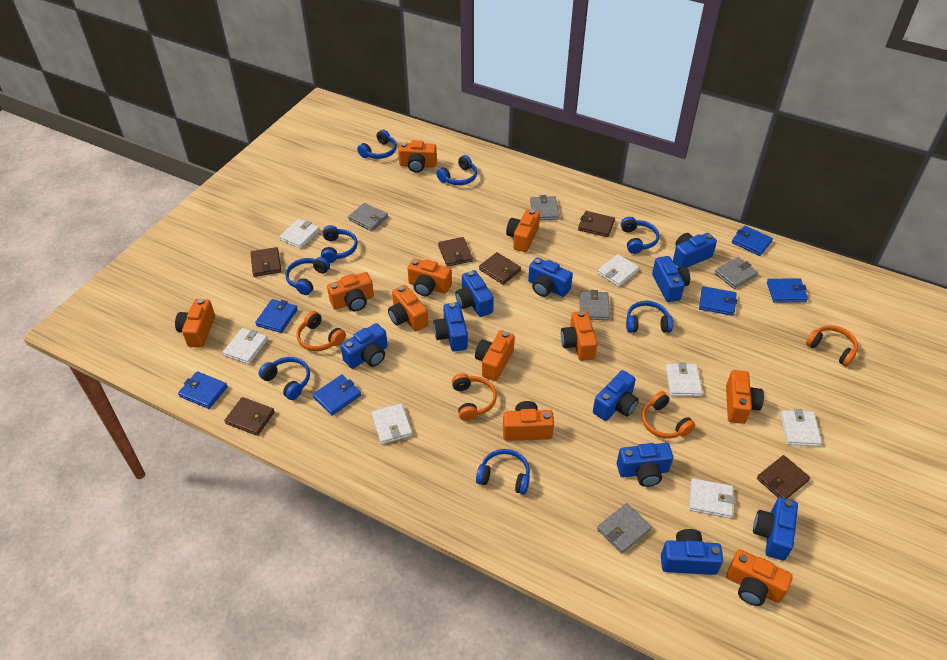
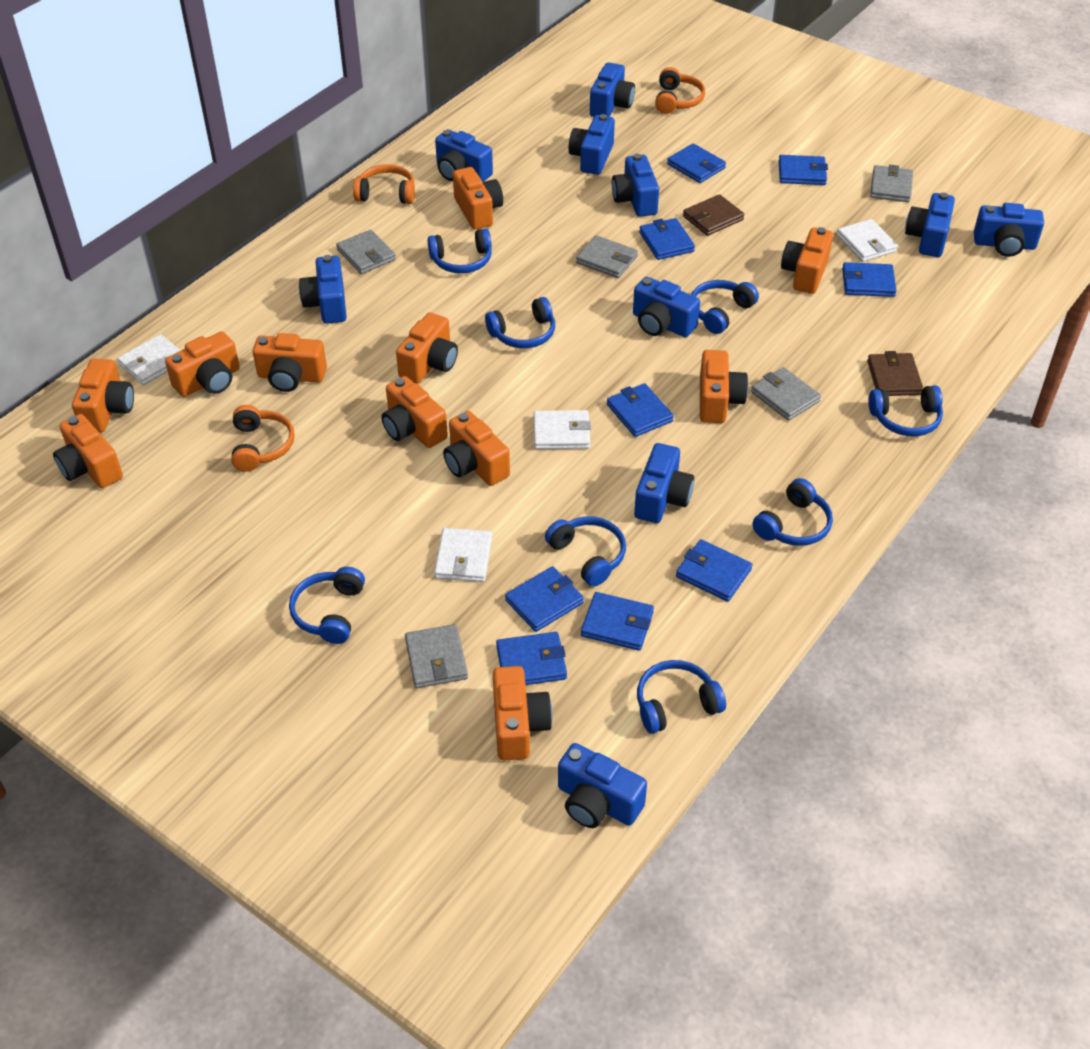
blue wallet: 6 -> 9
brown wallet: 6 -> 2
orange headphones: 4 -> 3
white wallet: 7 -> 4

